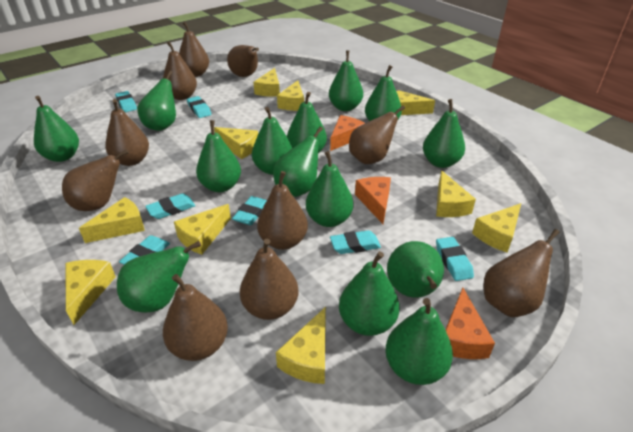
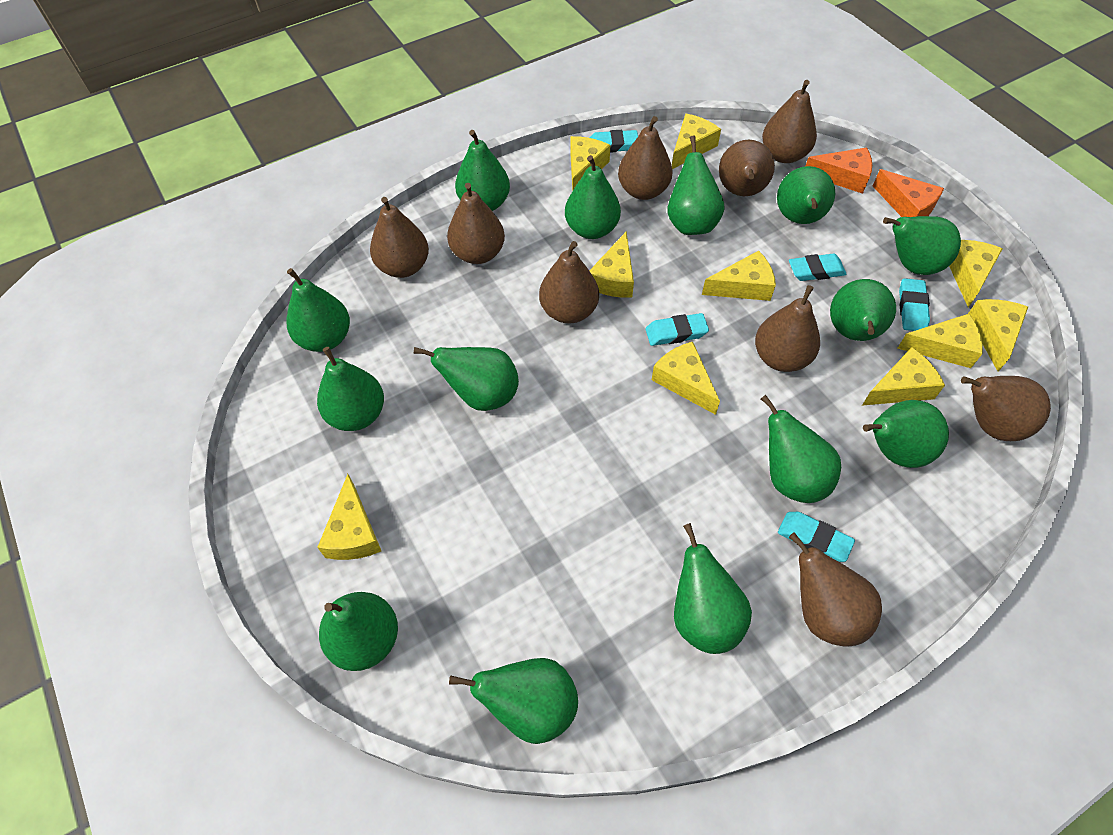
brown pear: 10 -> 9
orange cheese: 3 -> 2
turquoise eraser: 7 -> 5

